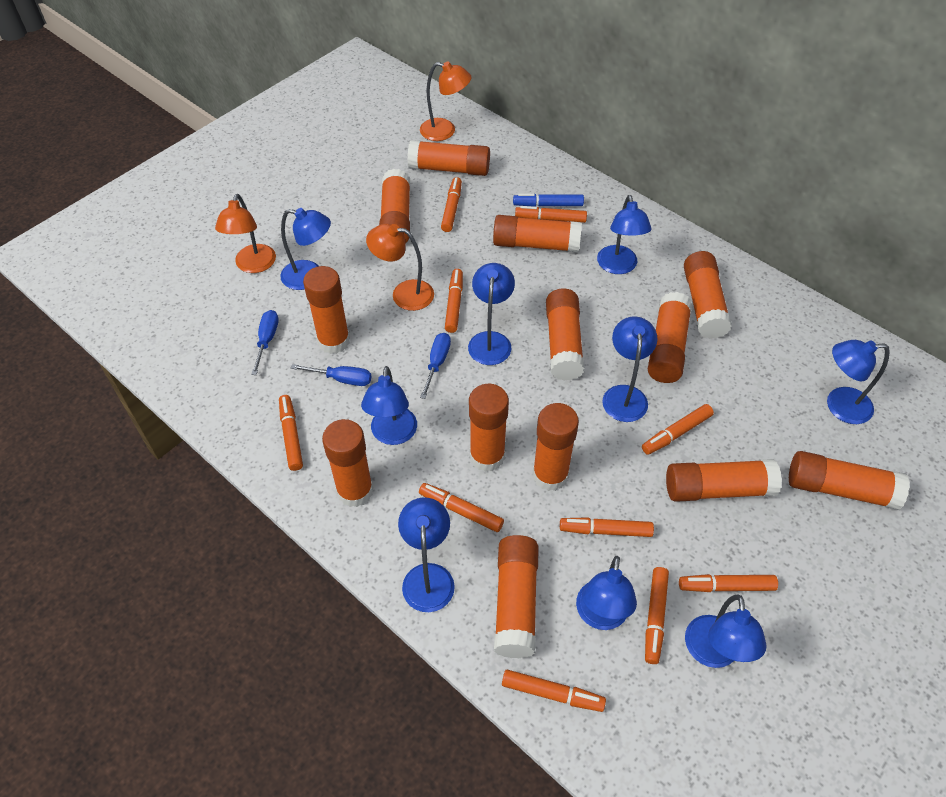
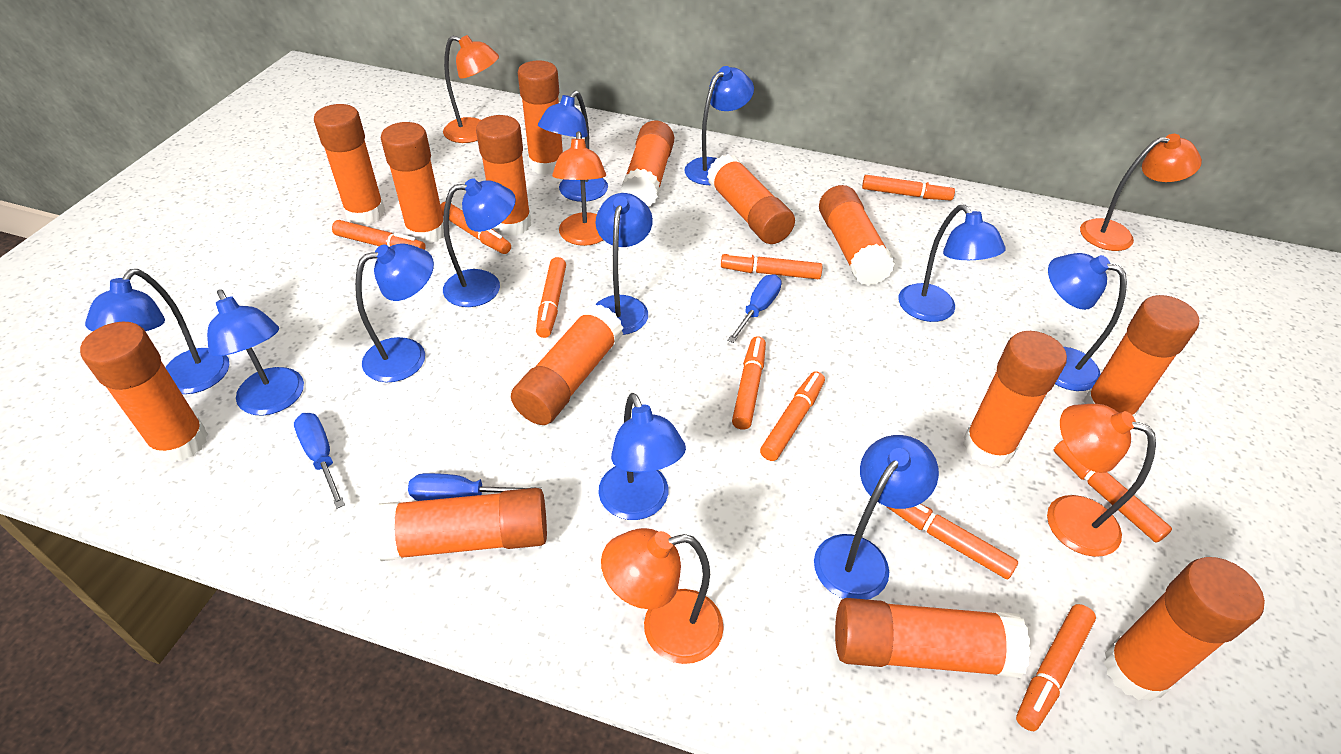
blue lamp: 9 -> 11
blue marker: 1 -> 0
orange glue stick: 13 -> 14
orange lamp: 3 -> 5

